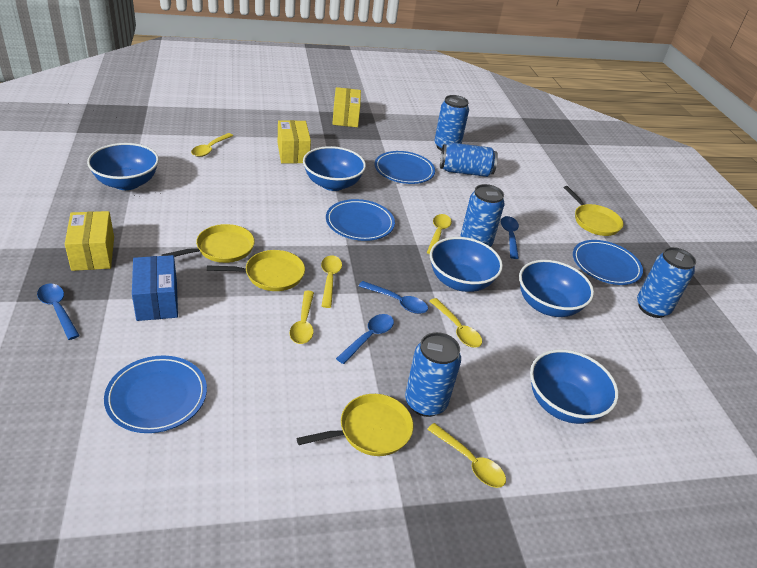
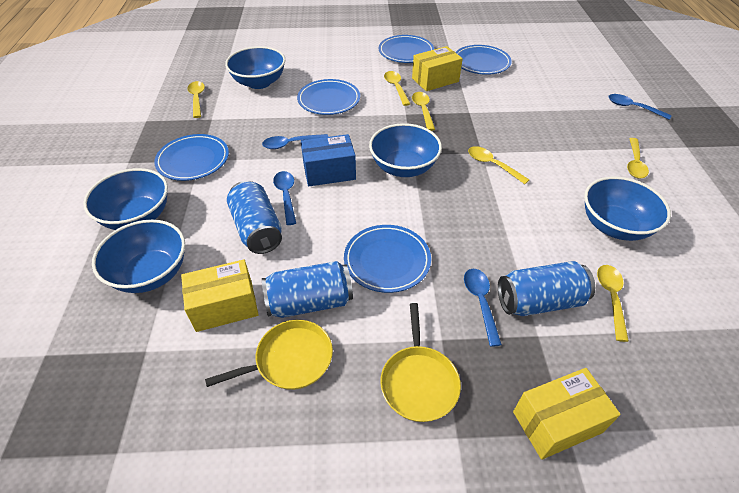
blue can: 5 -> 3
blue plate: 4 -> 5
yellow pan: 4 -> 2

